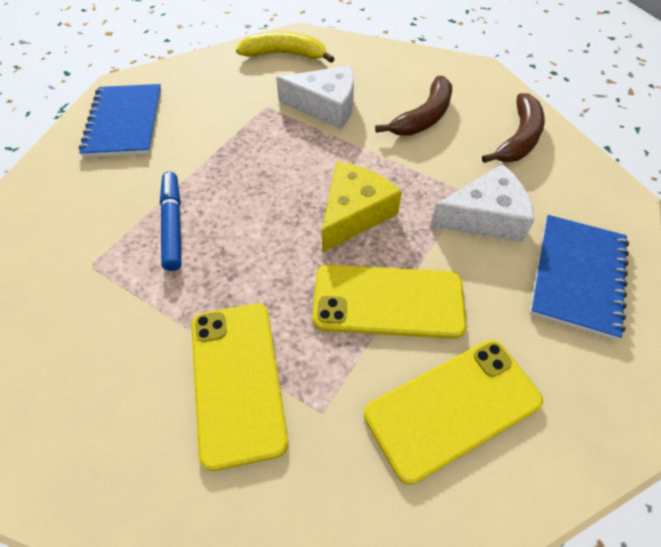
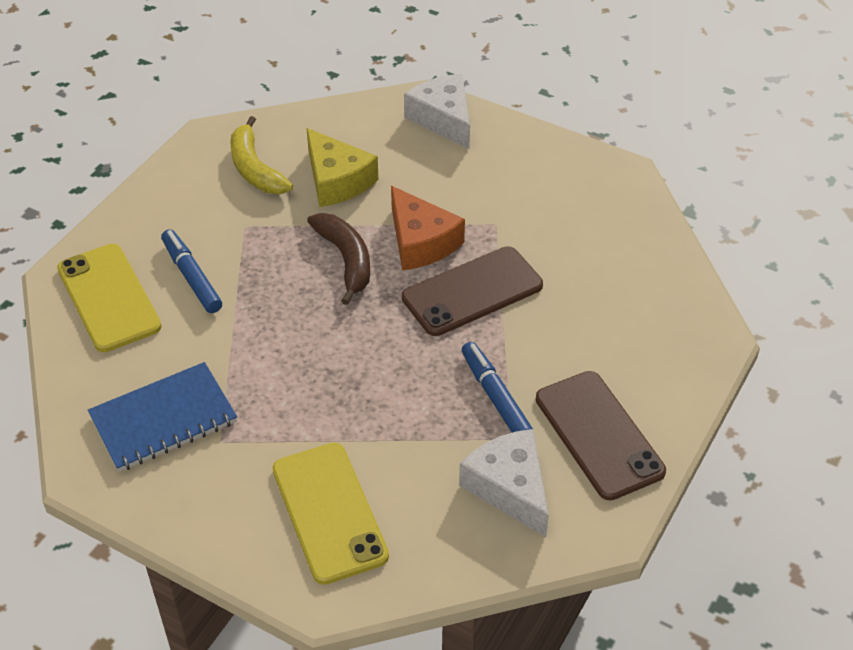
blue marker: 1 -> 2
blue notebook: 2 -> 1
brown banana: 2 -> 1
brown phone: 0 -> 2
orange cheese: 0 -> 1
yellow phone: 3 -> 2

